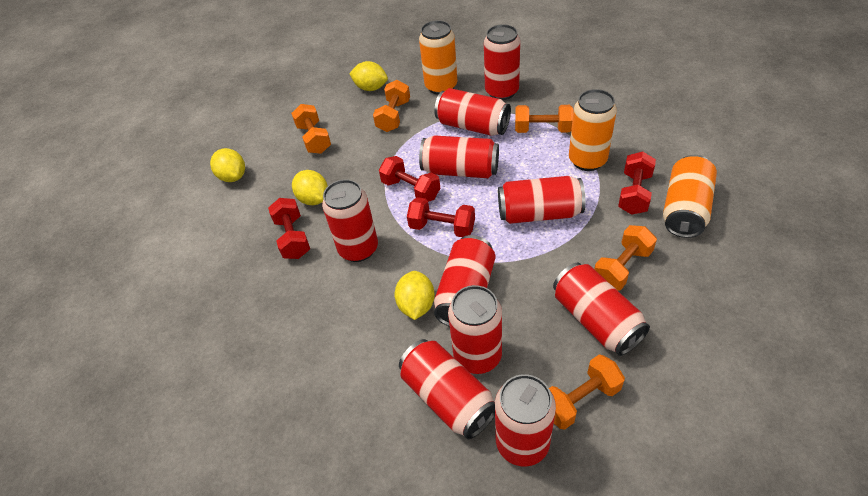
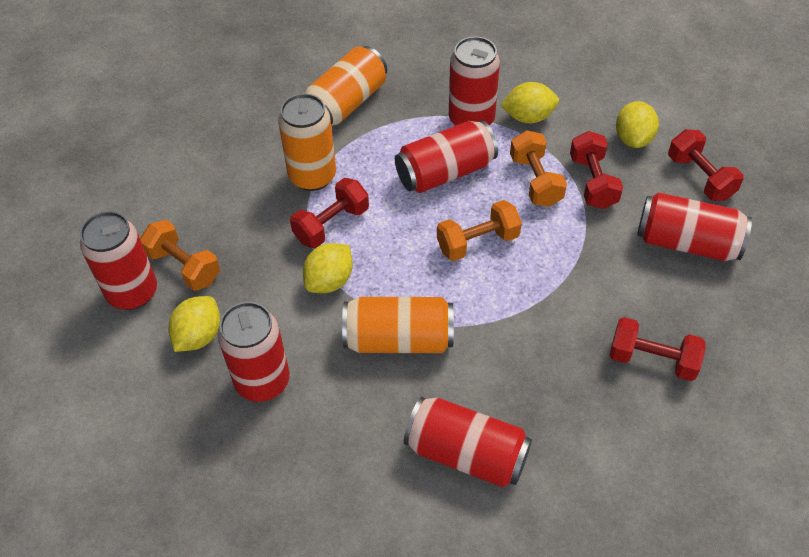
orange dumbbell: 5 -> 3
red can: 10 -> 6

